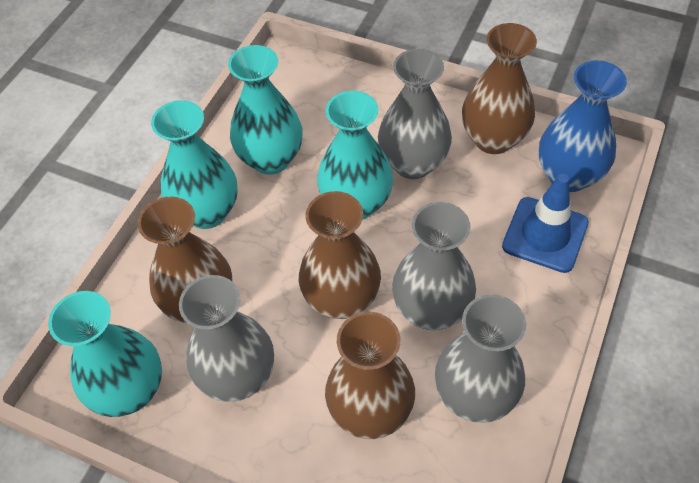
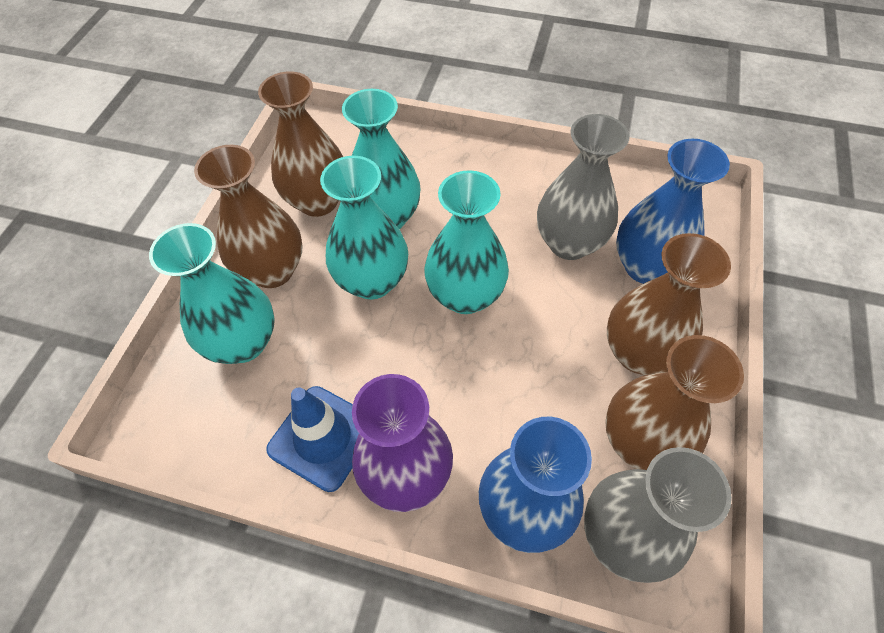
blue vase: 1 -> 2
grey vase: 4 -> 2
purple vase: 0 -> 1

